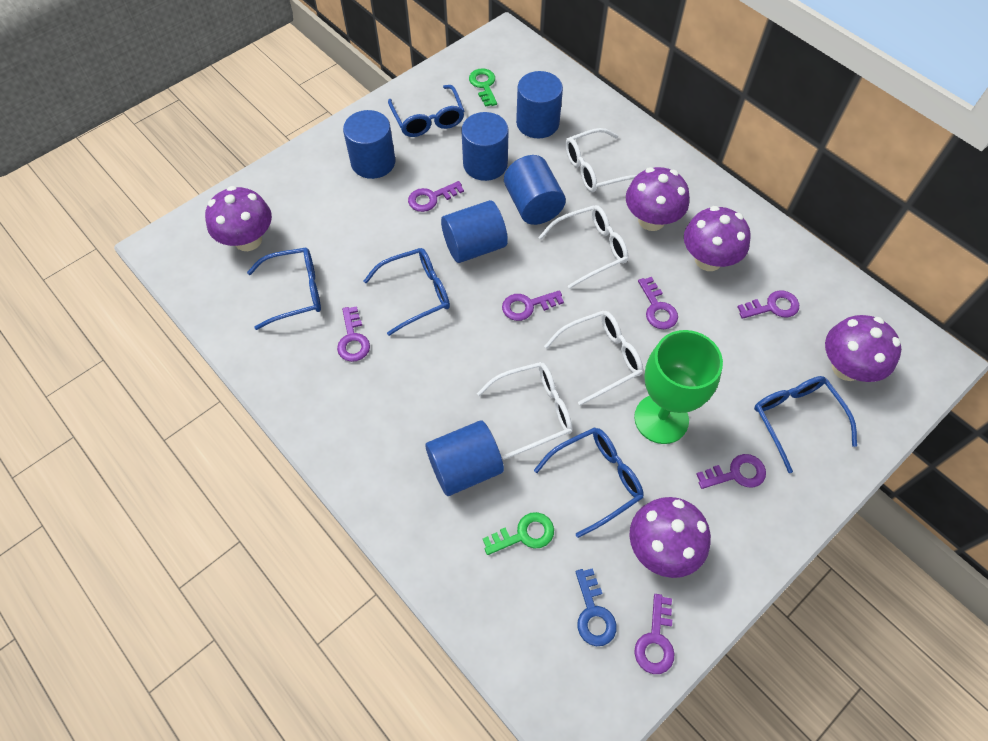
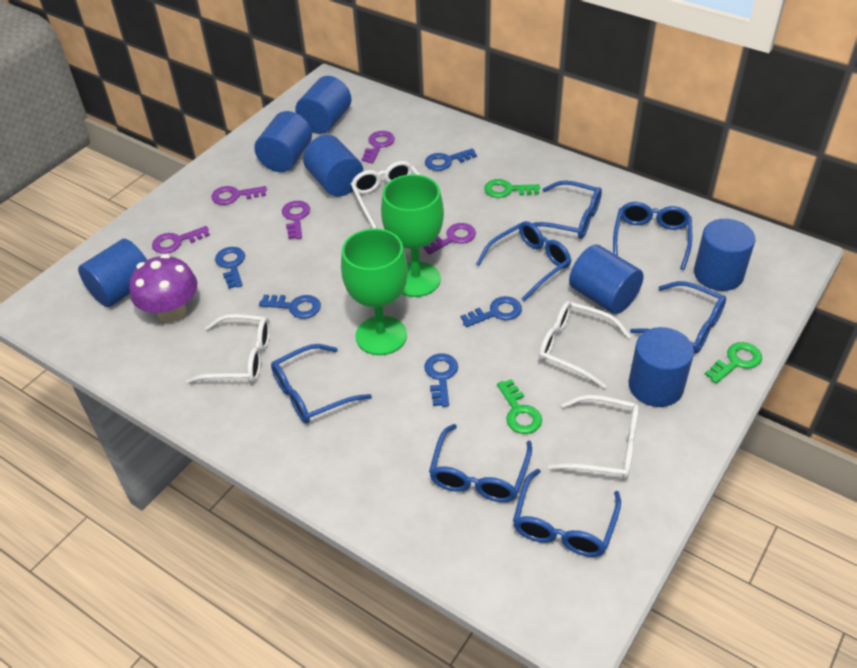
blue cylinder: 6 -> 7
blue glasses: 5 -> 7
blue key: 1 -> 5
green goblet: 1 -> 2
green key: 2 -> 3
purple key: 7 -> 5
purple mushroom: 5 -> 1

